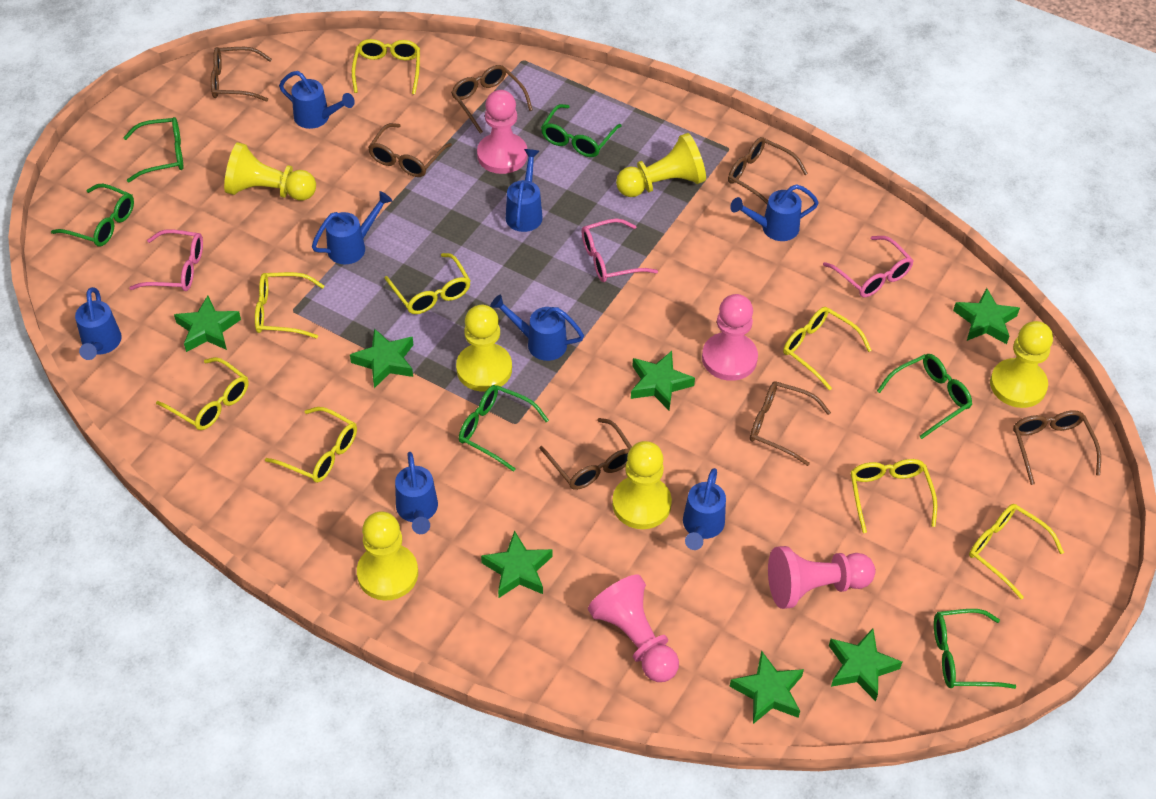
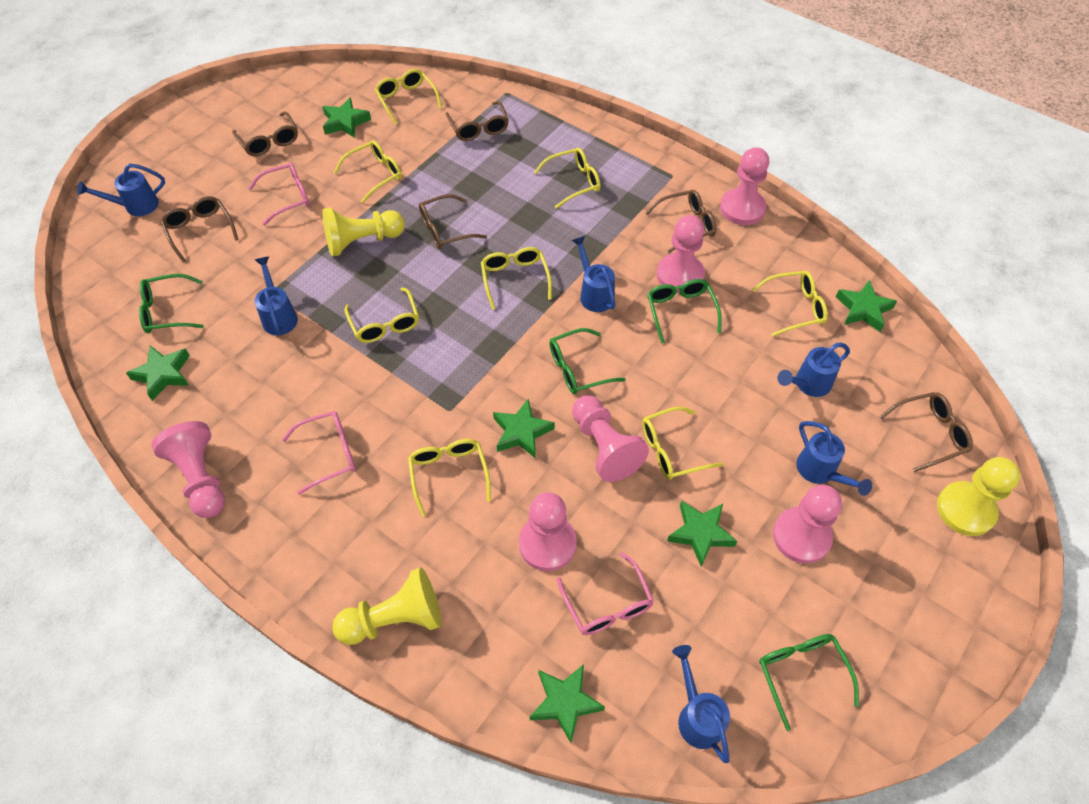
blue watering can: 8 -> 6
brown glasses: 7 -> 6
green glasses: 6 -> 4
green star: 7 -> 6
pink pawn: 4 -> 6
yellow pawn: 6 -> 3

